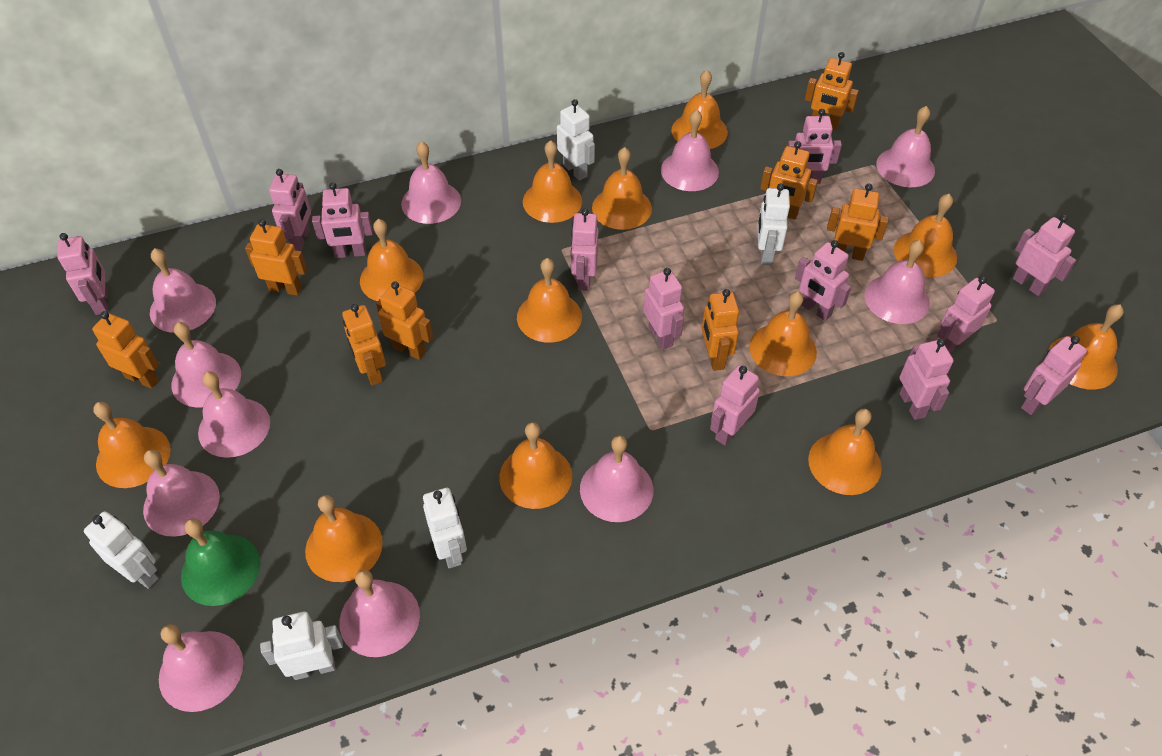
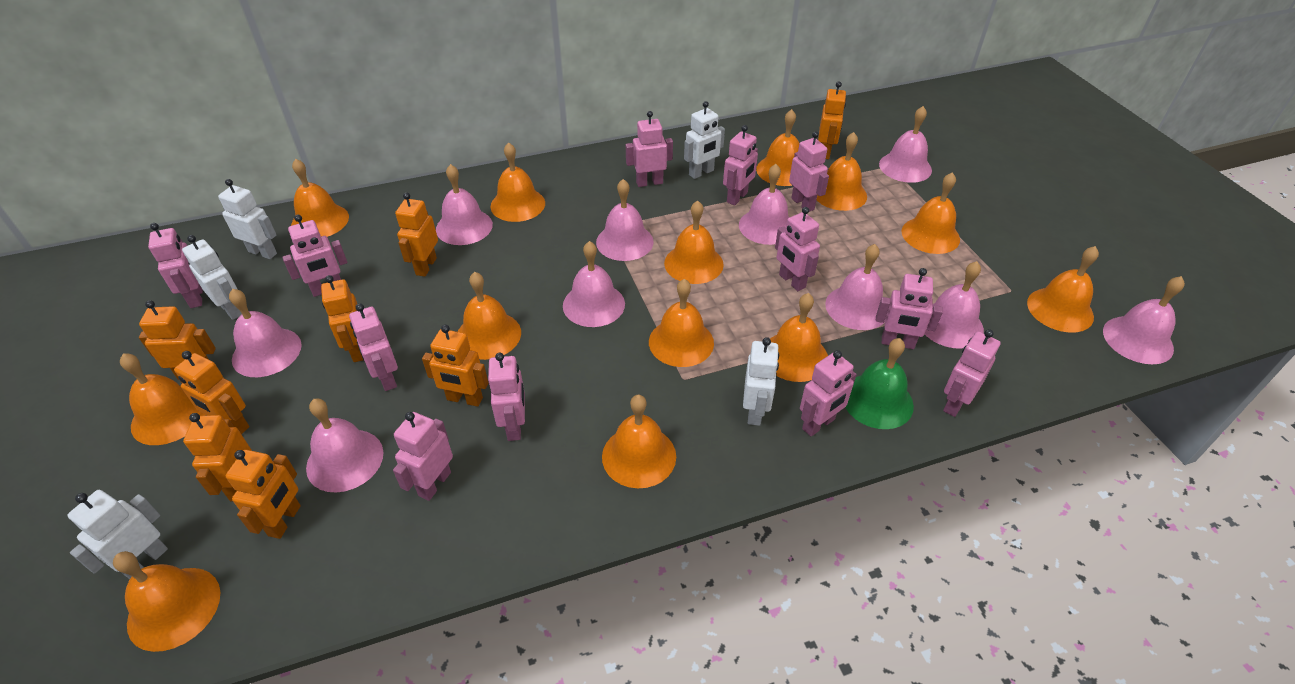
orange bell: 12 -> 13
pink bell: 11 -> 10

